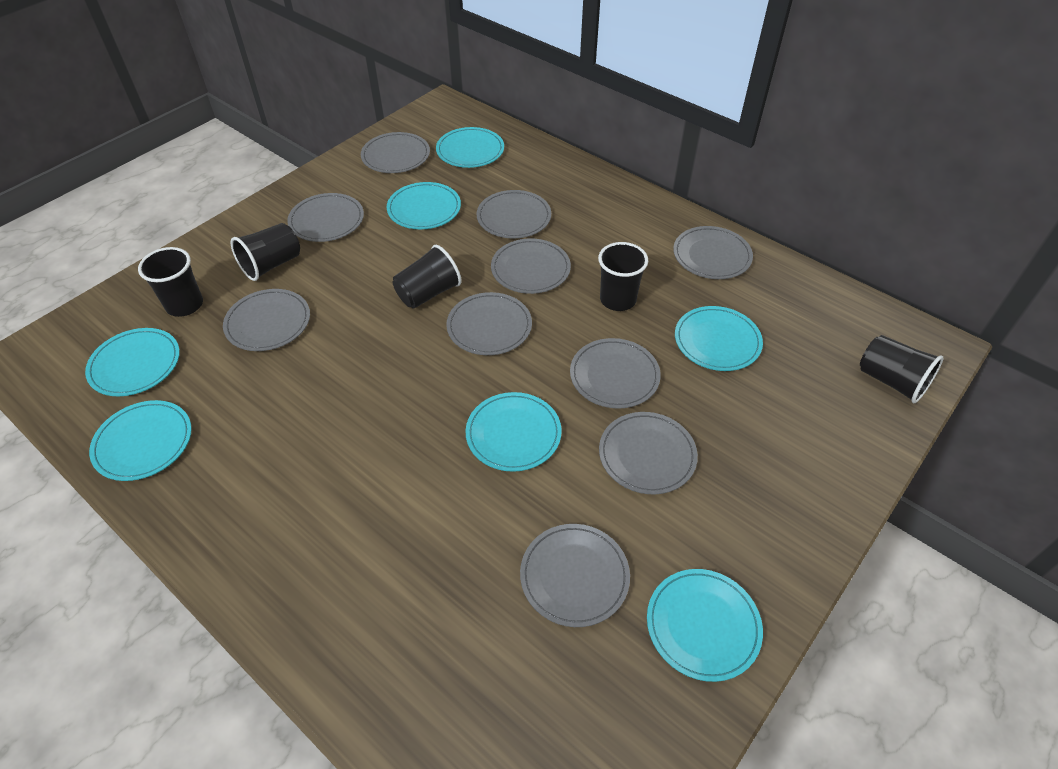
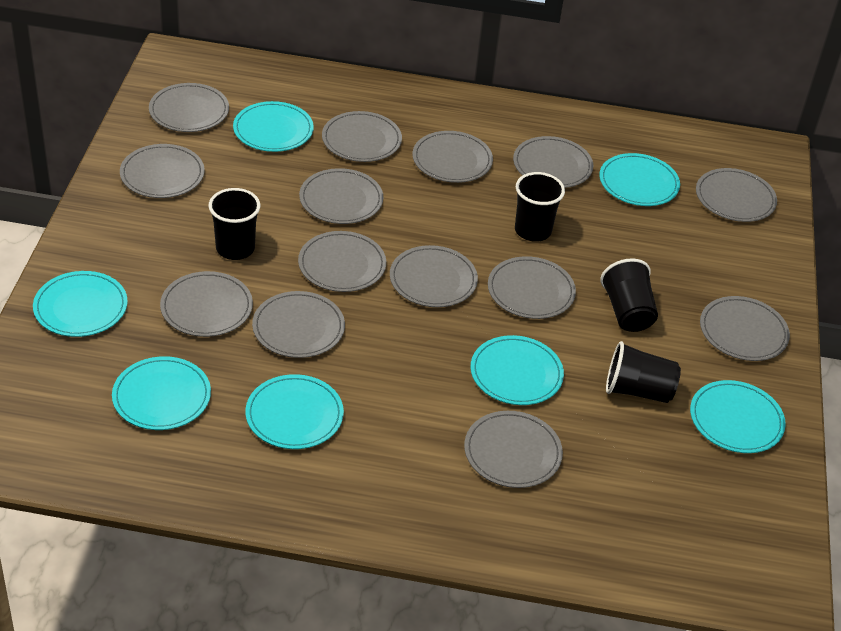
black cup: 5 -> 4
grey plate: 10 -> 14

